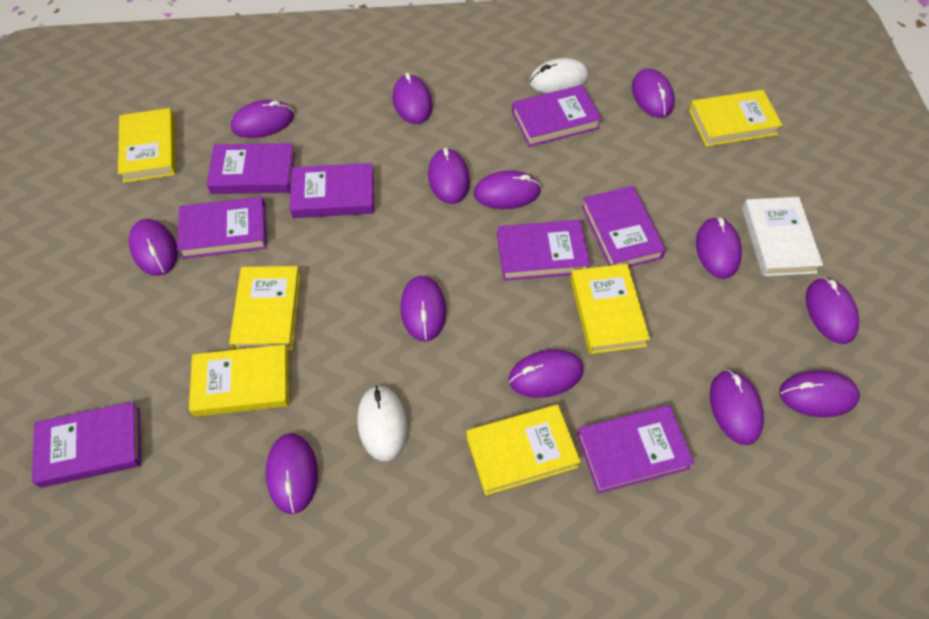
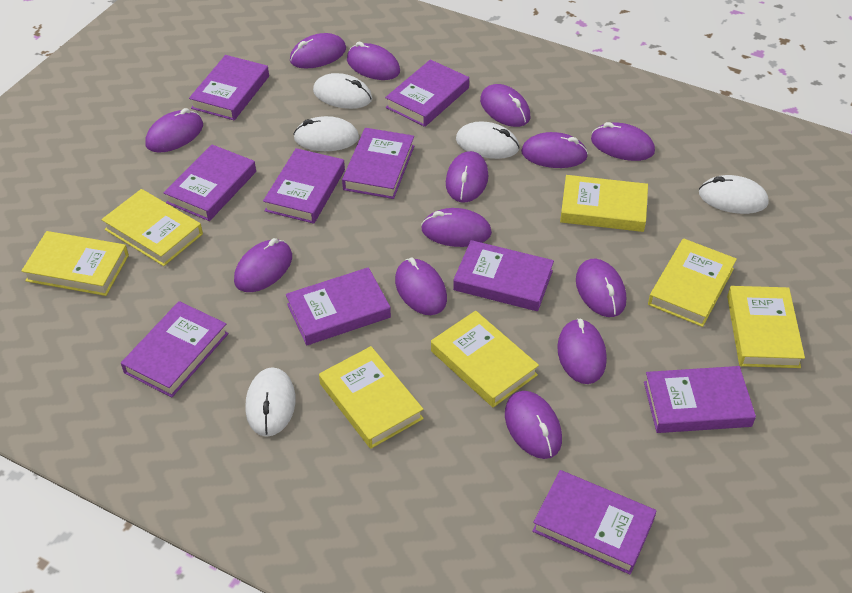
purple book: 8 -> 10
white book: 1 -> 0
white mouse: 2 -> 5
yellow book: 6 -> 7

